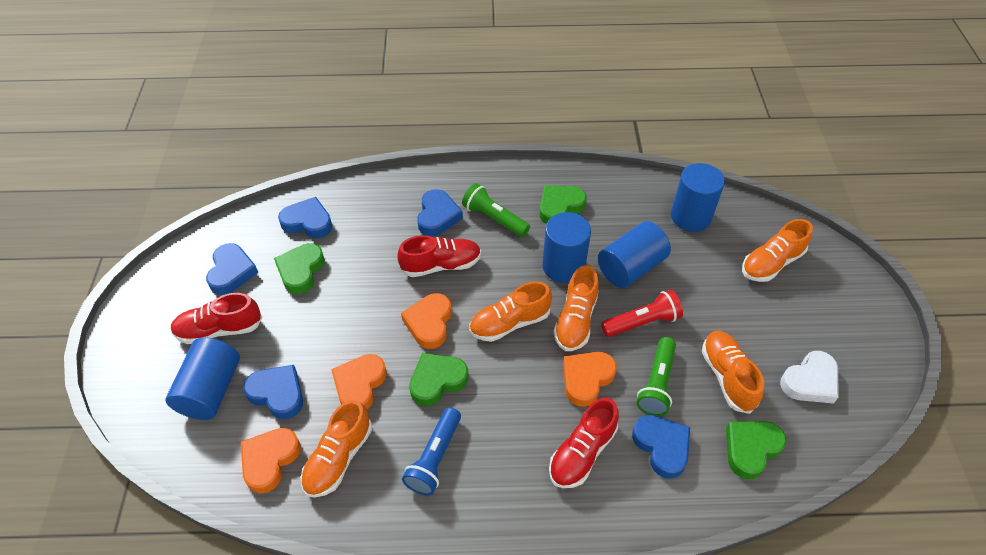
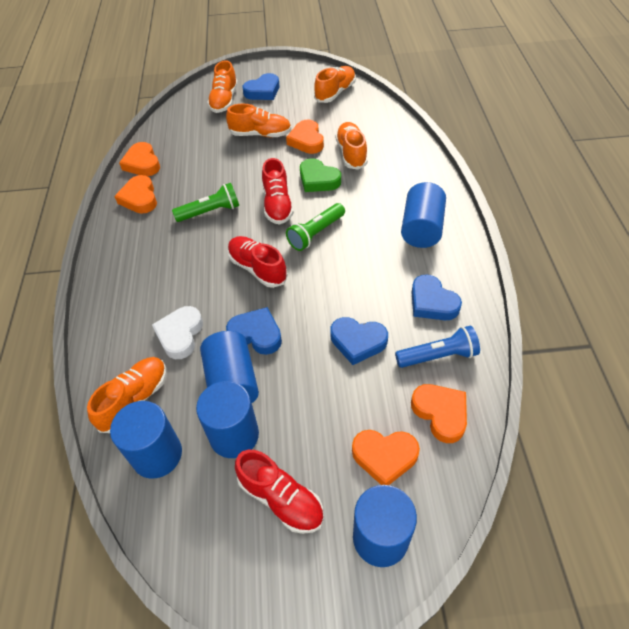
blue cylinder: 4 -> 5
blue heart: 5 -> 4
green heart: 4 -> 1
orange heart: 4 -> 5
red flashlight: 1 -> 0

